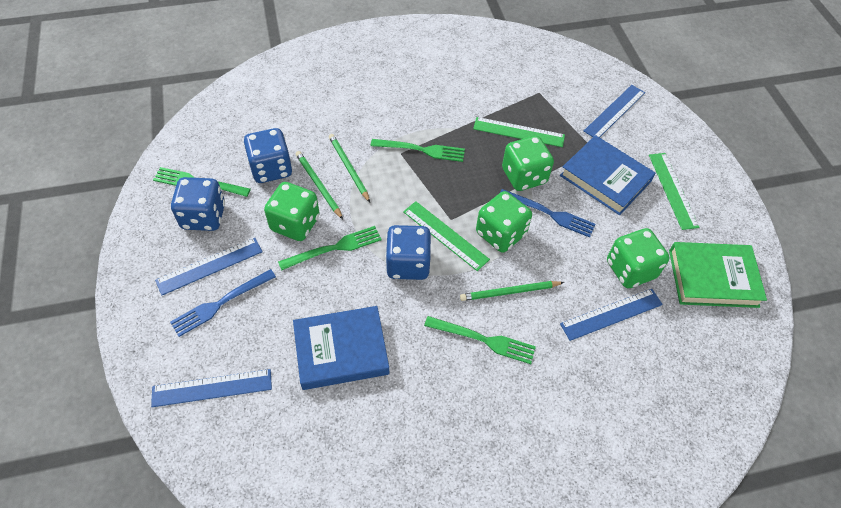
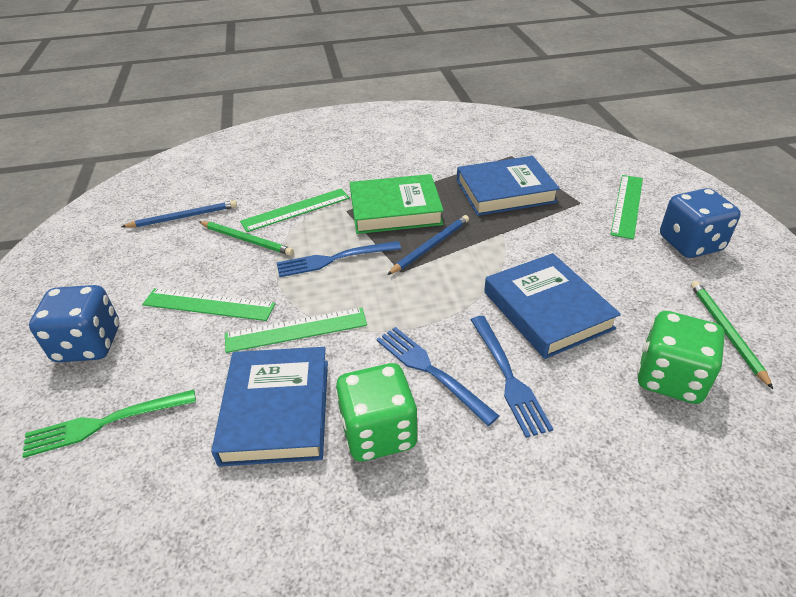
blue book: 2 -> 3
blue dice: 3 -> 2
blue fork: 2 -> 3
blue pencil: 0 -> 2
blue ruler: 4 -> 0
green dice: 4 -> 2
green fork: 4 -> 1
green pencil: 3 -> 2
green ruler: 3 -> 4

